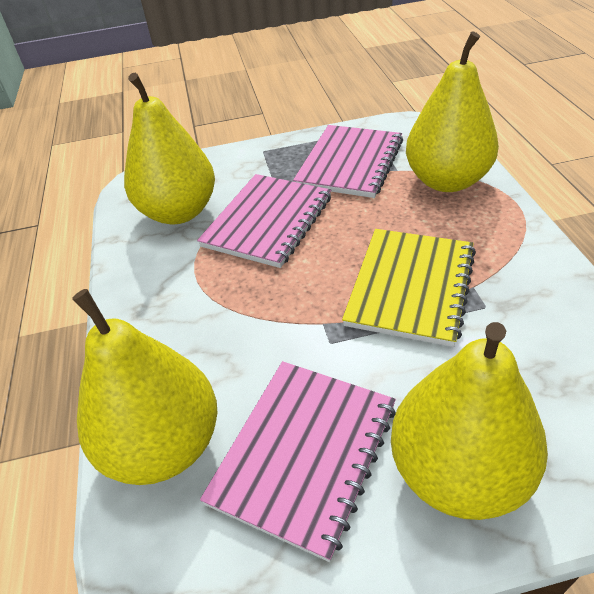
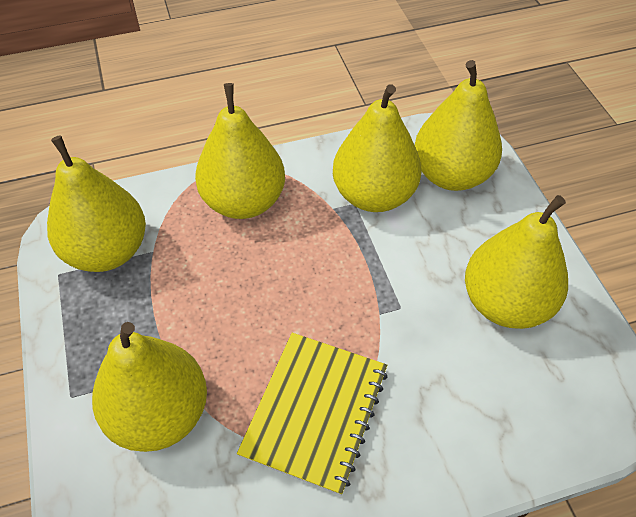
pink notebook: 3 -> 0
yellow pear: 4 -> 6

